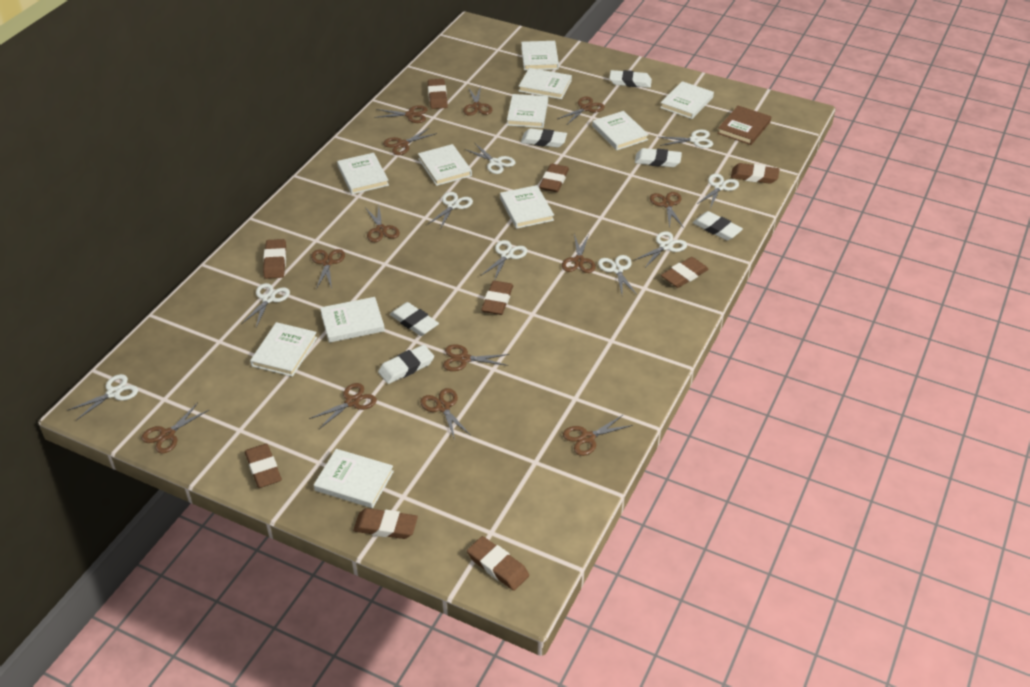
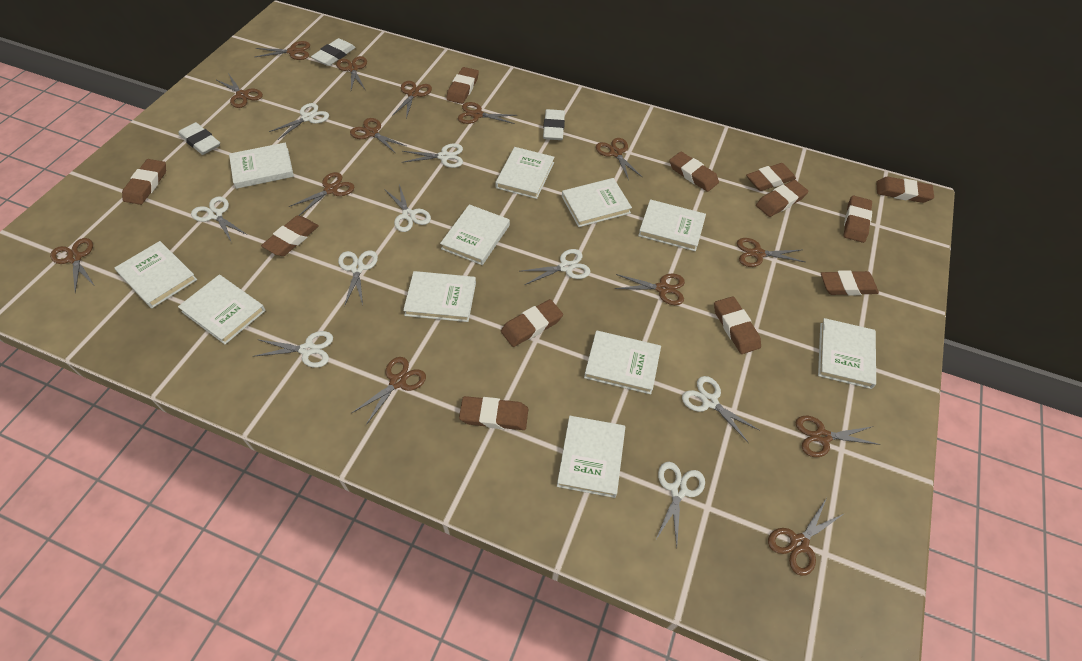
brown book: 1 -> 0
brown eraser: 9 -> 12
brown scissors: 13 -> 14
white eraser: 6 -> 3

